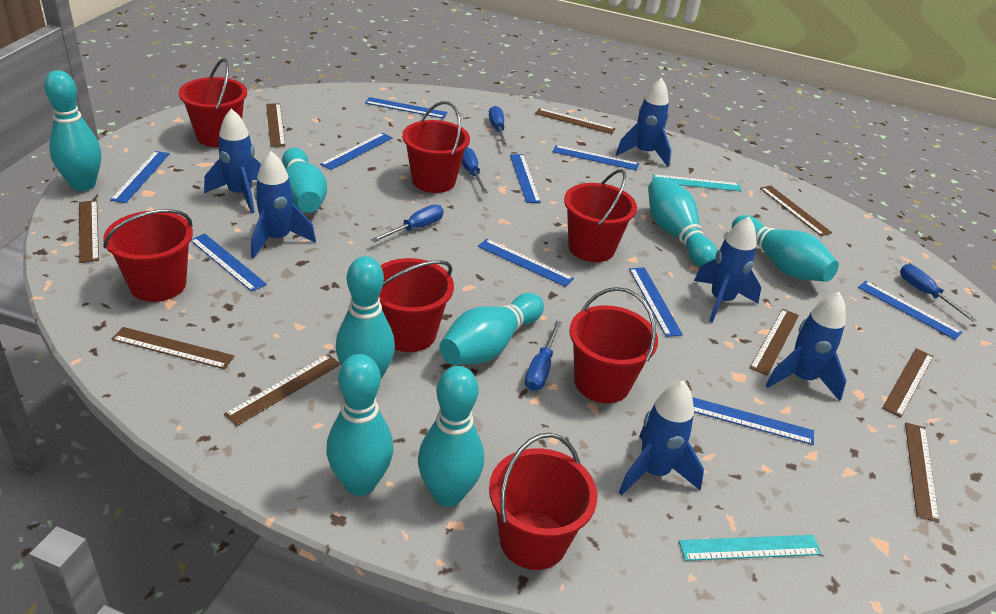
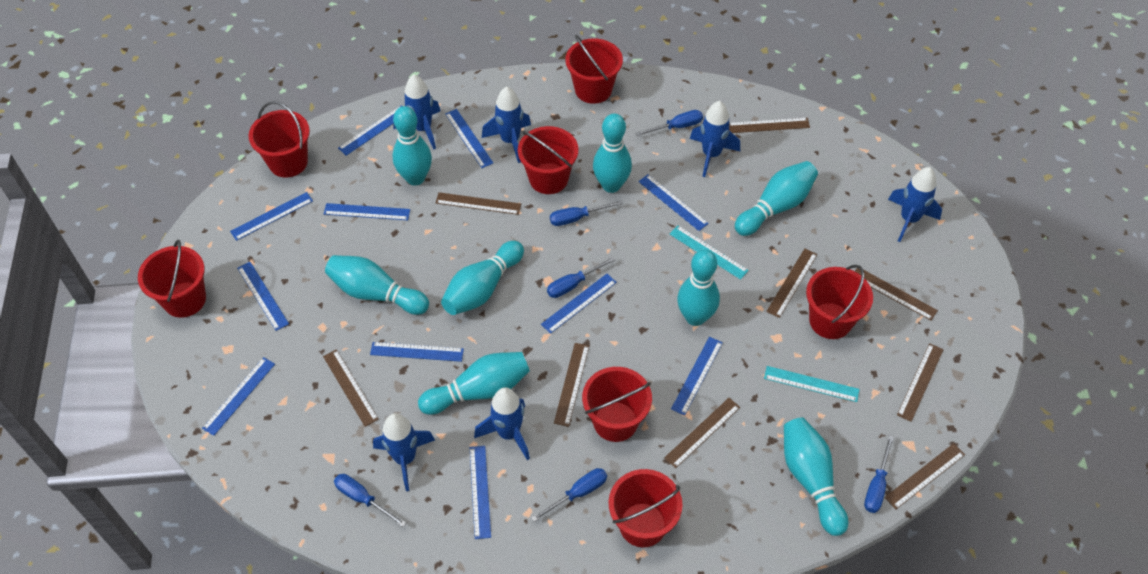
blue ruler: 10 -> 11
blue screwdriver: 5 -> 6

